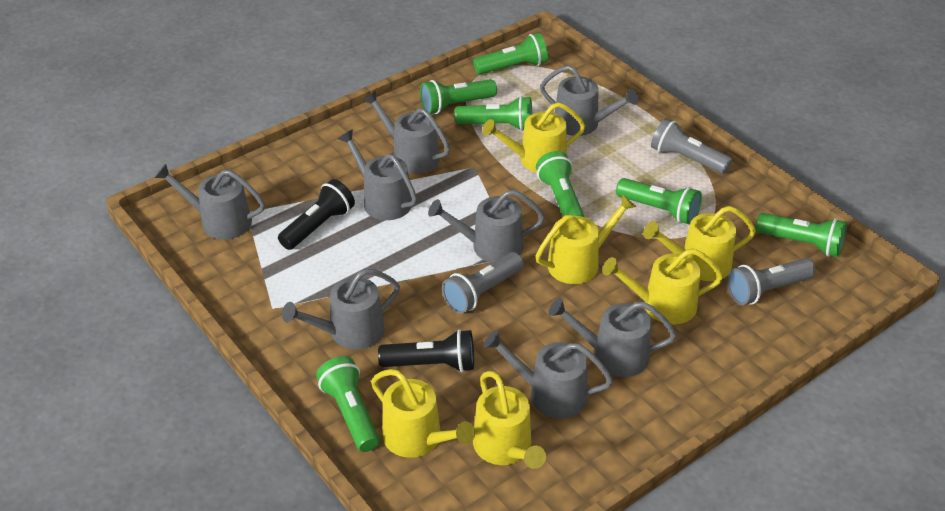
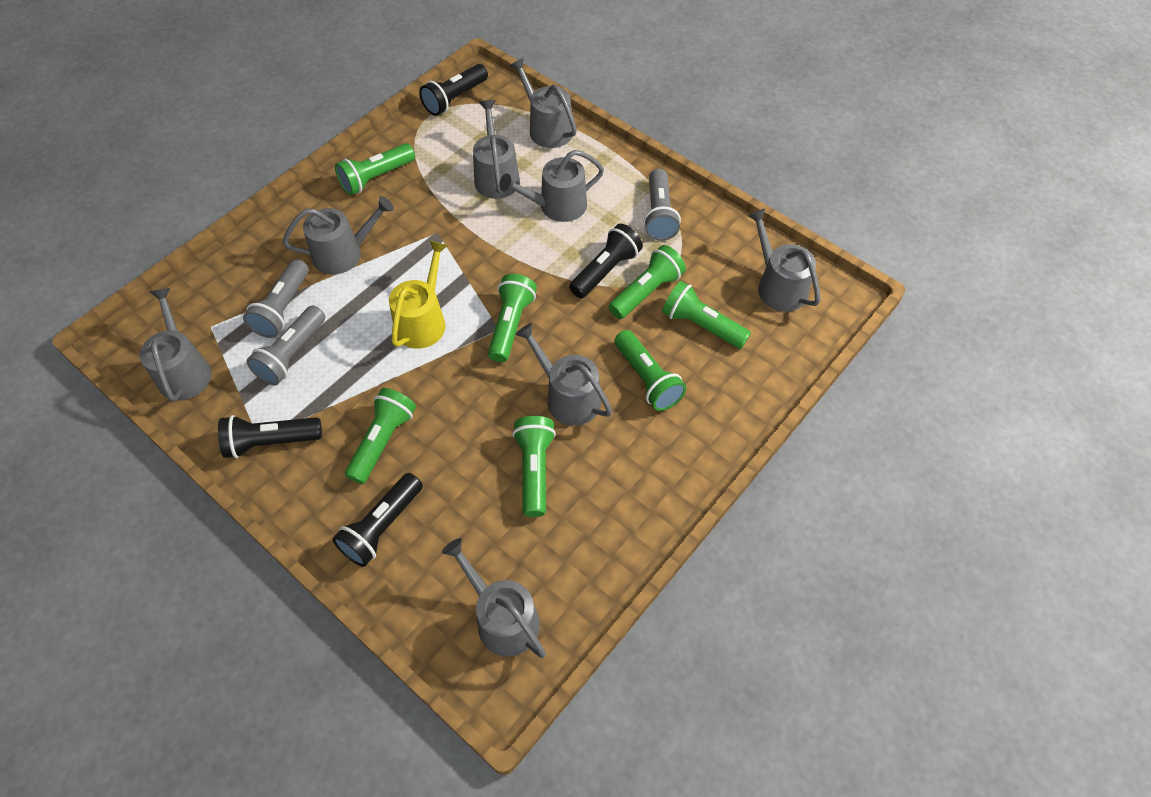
black flashlight: 2 -> 4
yellow watering can: 6 -> 1

